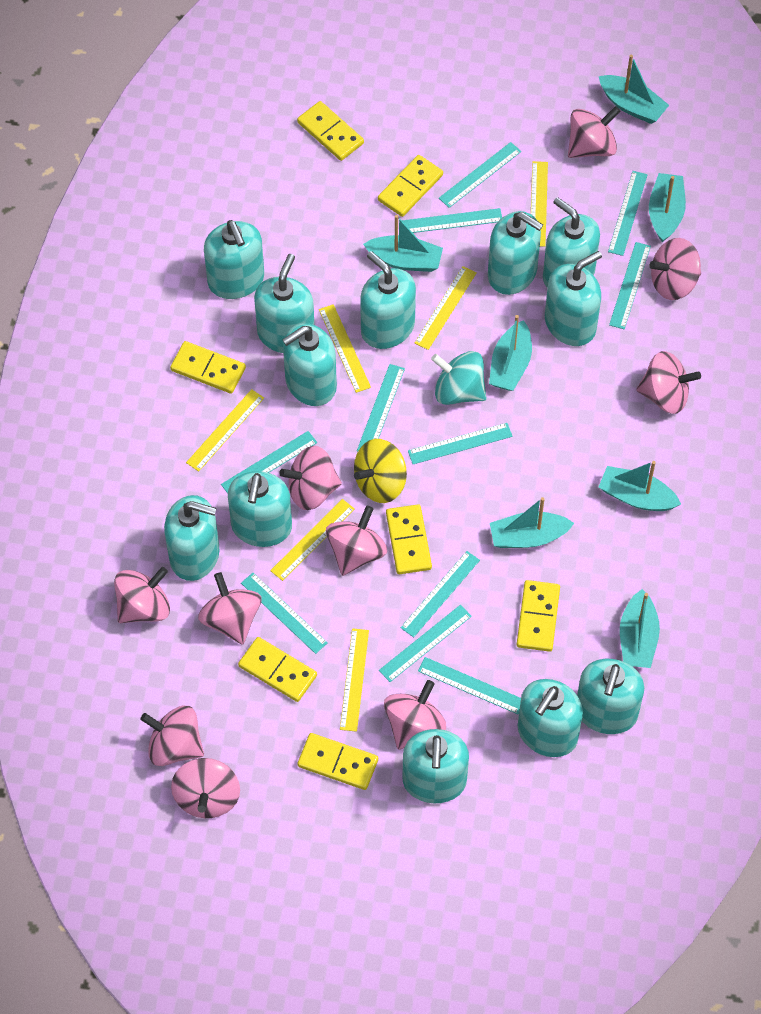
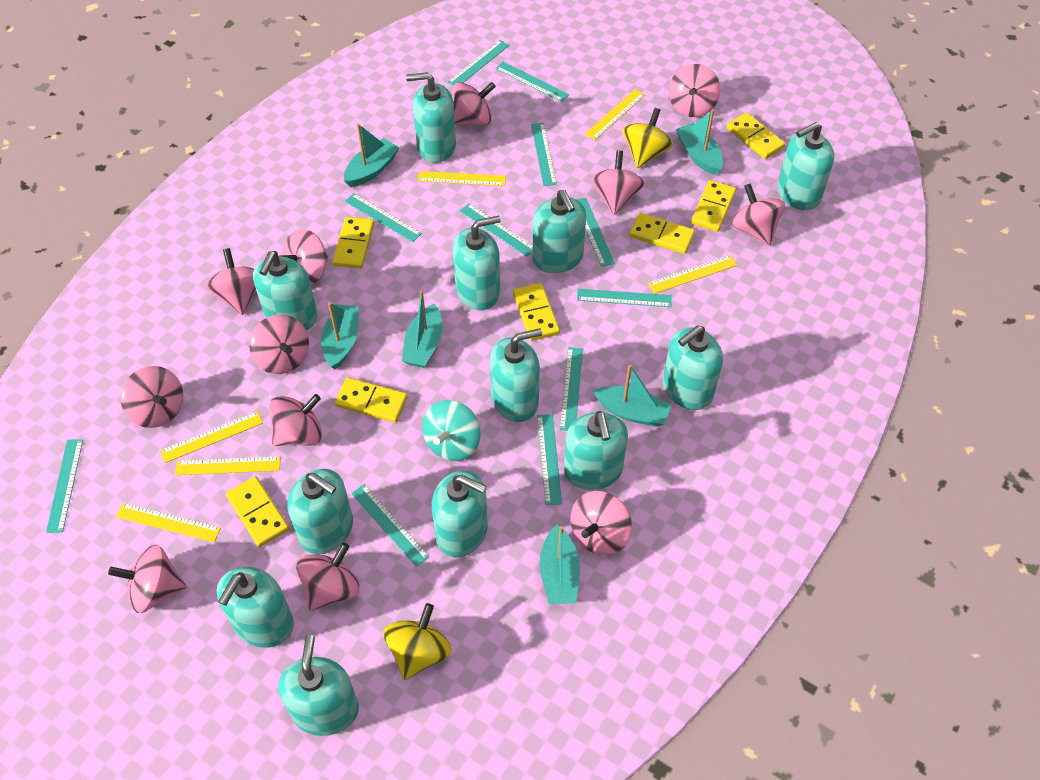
pink spinning top: 10 -> 12
turquoise boat: 7 -> 6
yellow spinning top: 1 -> 2

